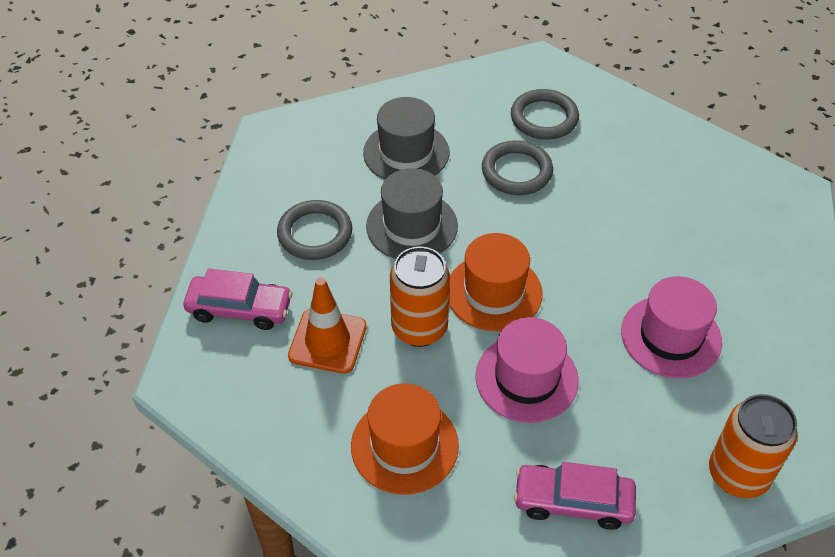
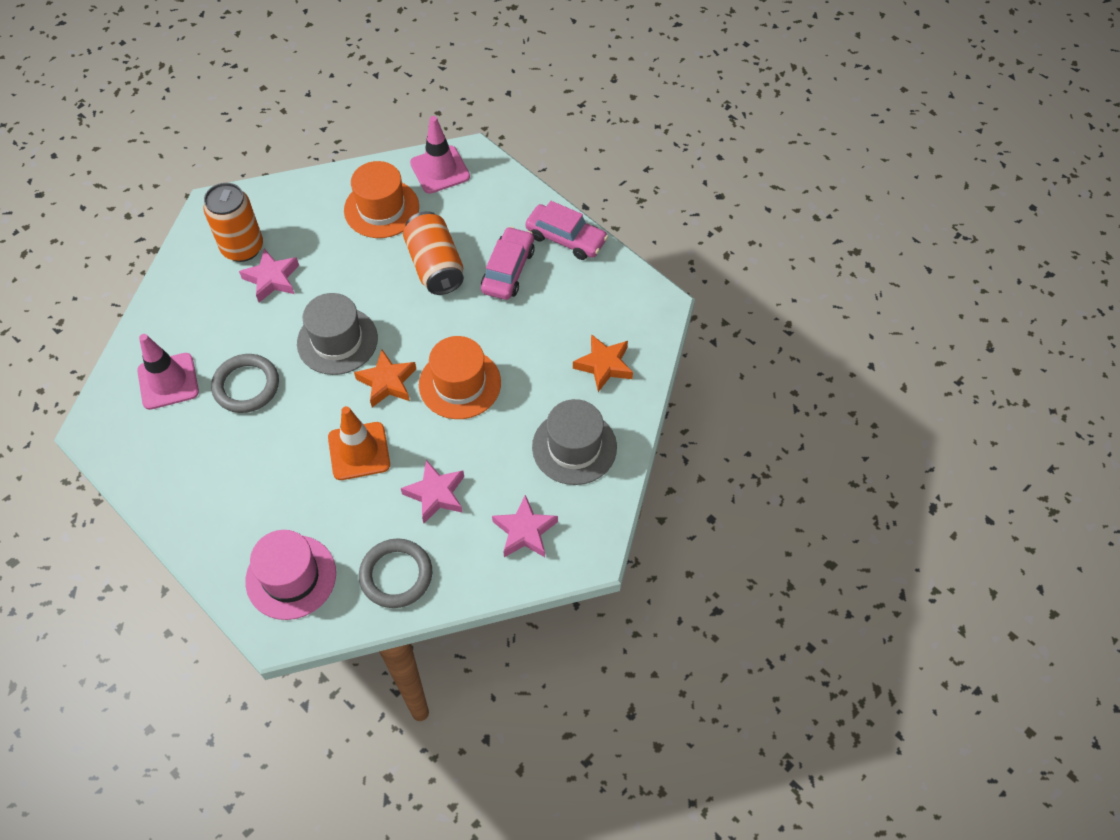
grey ring: 3 -> 2
orange star: 0 -> 2
pink hat: 2 -> 1
pink star: 0 -> 3
pink traffic cone: 0 -> 2

